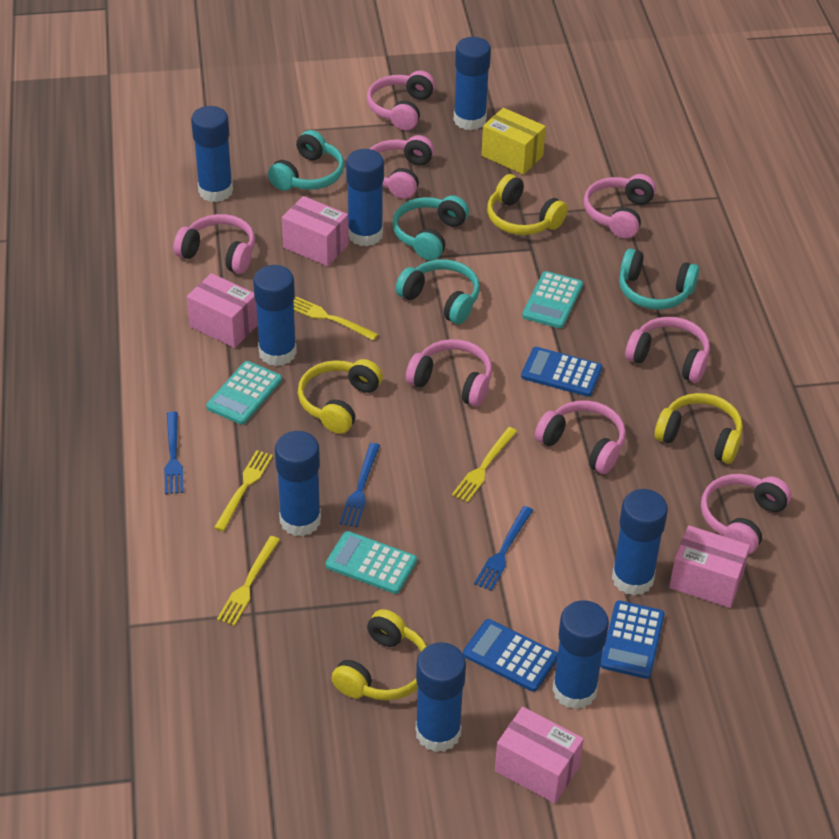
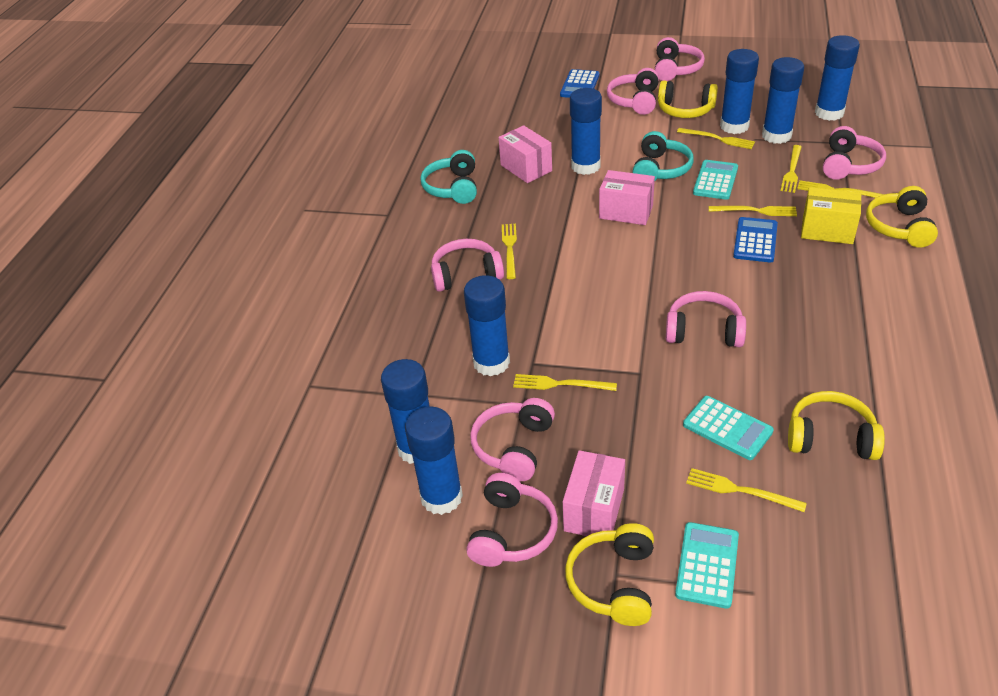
blue calculator: 3 -> 2
blue fork: 3 -> 0
blue glue stick: 8 -> 7
pink box: 4 -> 3
pink headphones: 8 -> 7
turquoise headphones: 4 -> 2
yellow fork: 4 -> 7

